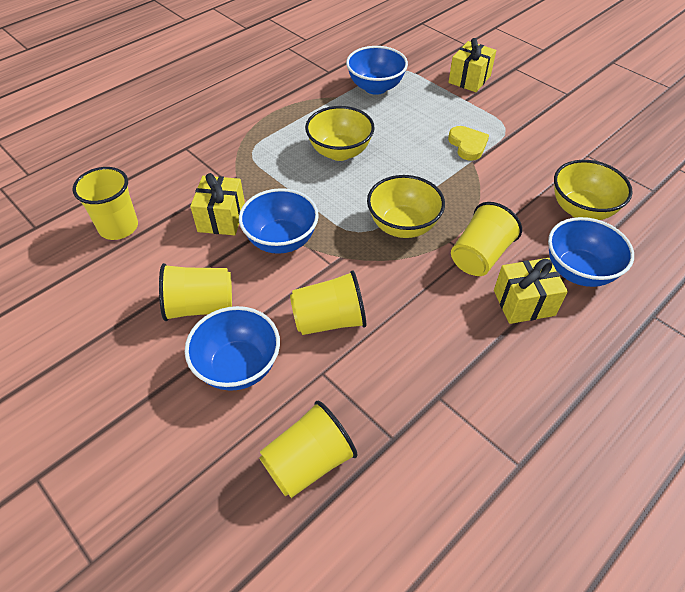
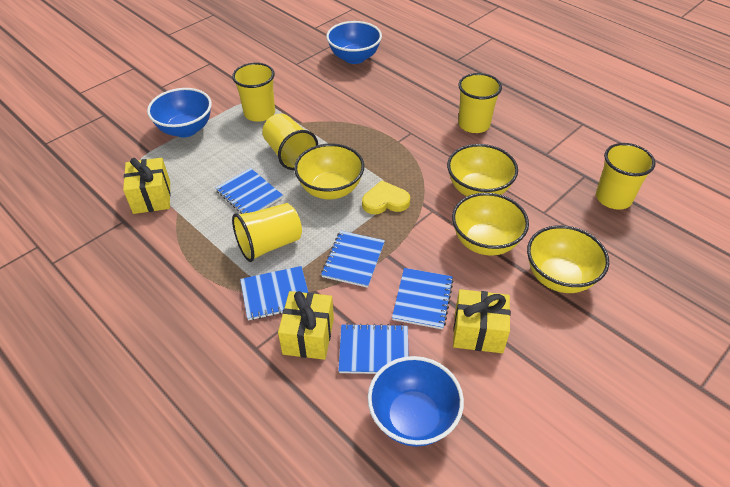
blue bowl: 4 -> 3
blue notebook: 0 -> 5
yellow bowl: 3 -> 4

